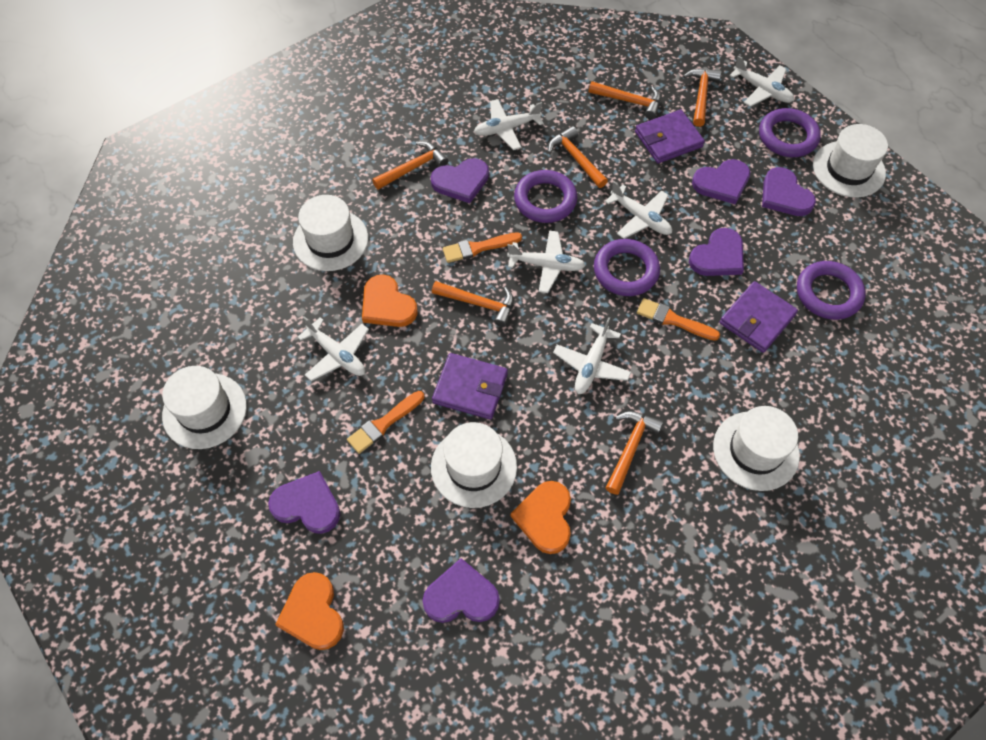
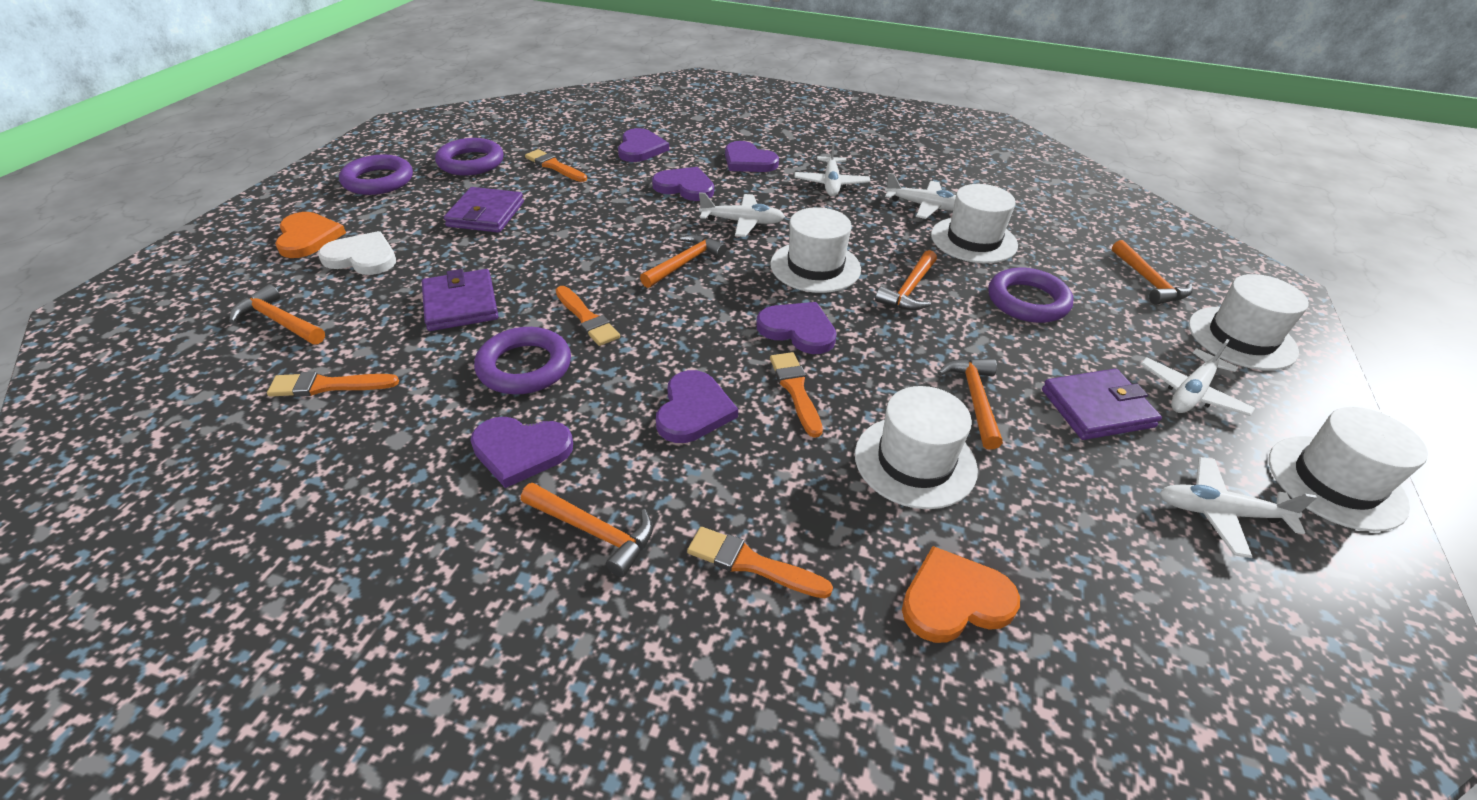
orange brush: 3 -> 5
orange heart: 3 -> 2
white heart: 0 -> 1
white plane: 6 -> 5

